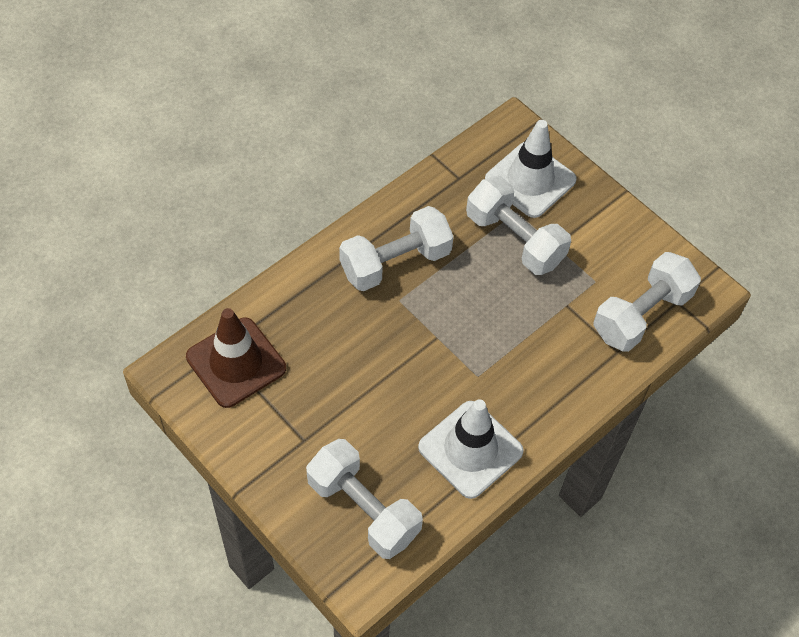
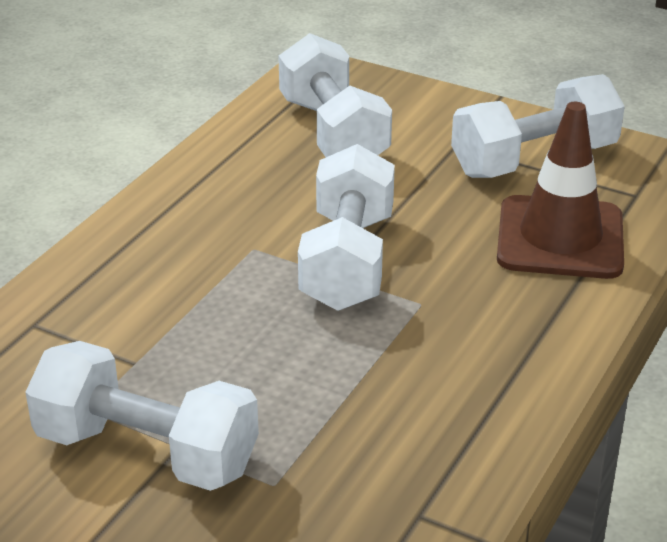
white traffic cone: 2 -> 0

